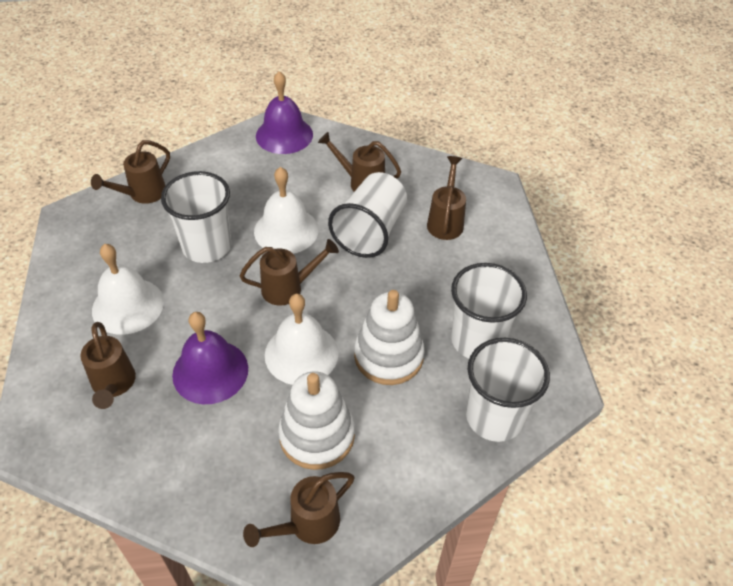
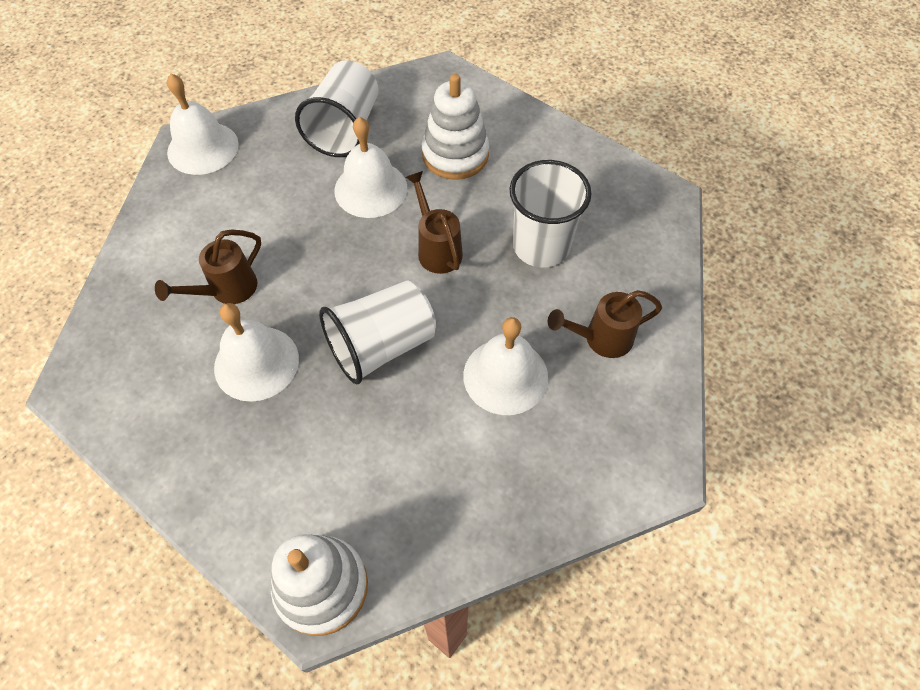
brown watering can: 6 -> 3
purple bell: 2 -> 0
white bell: 3 -> 4
white cup: 4 -> 3

